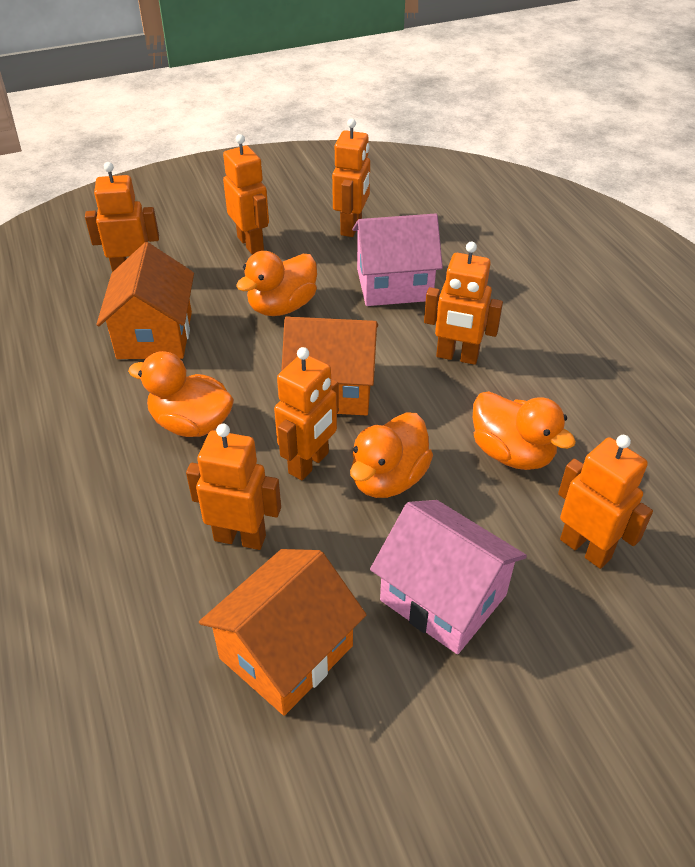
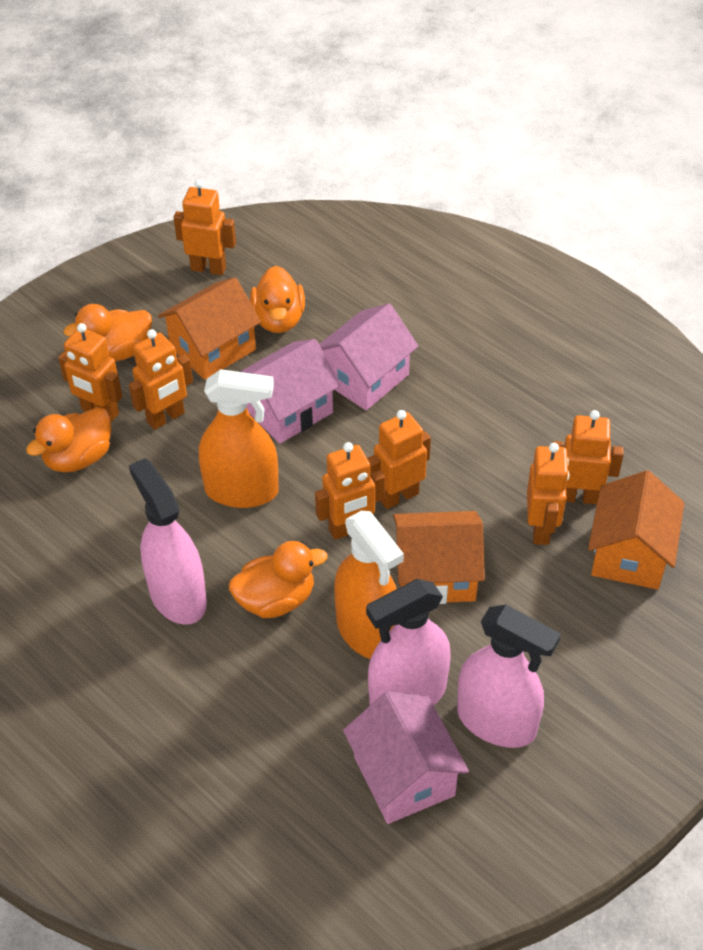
orange spray bottle: 0 -> 2
pink house: 2 -> 3
pink spray bottle: 0 -> 3

